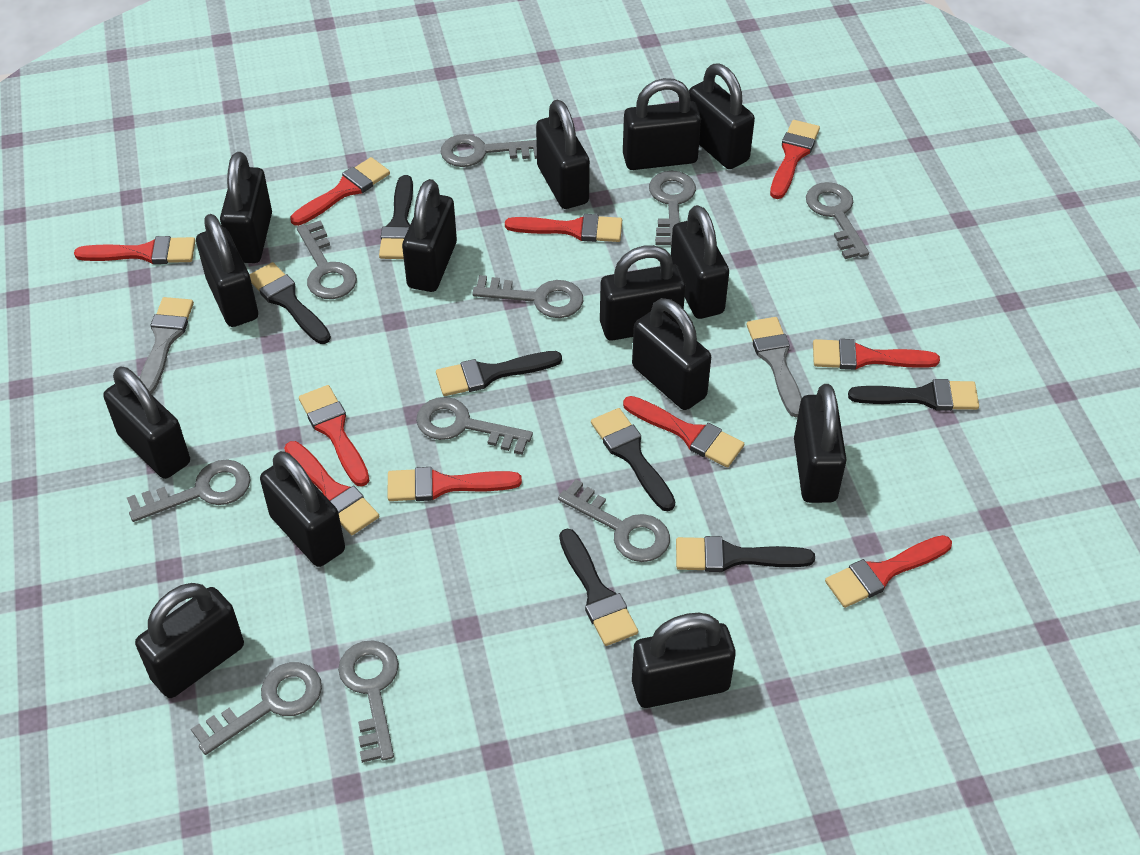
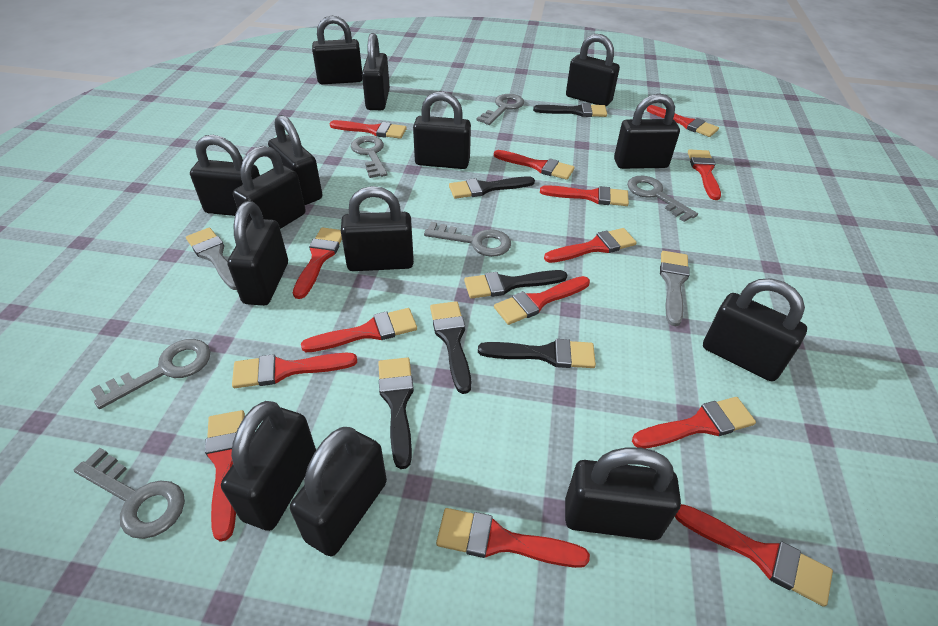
black brush: 7 -> 6
grey key: 10 -> 6
red brush: 10 -> 14

